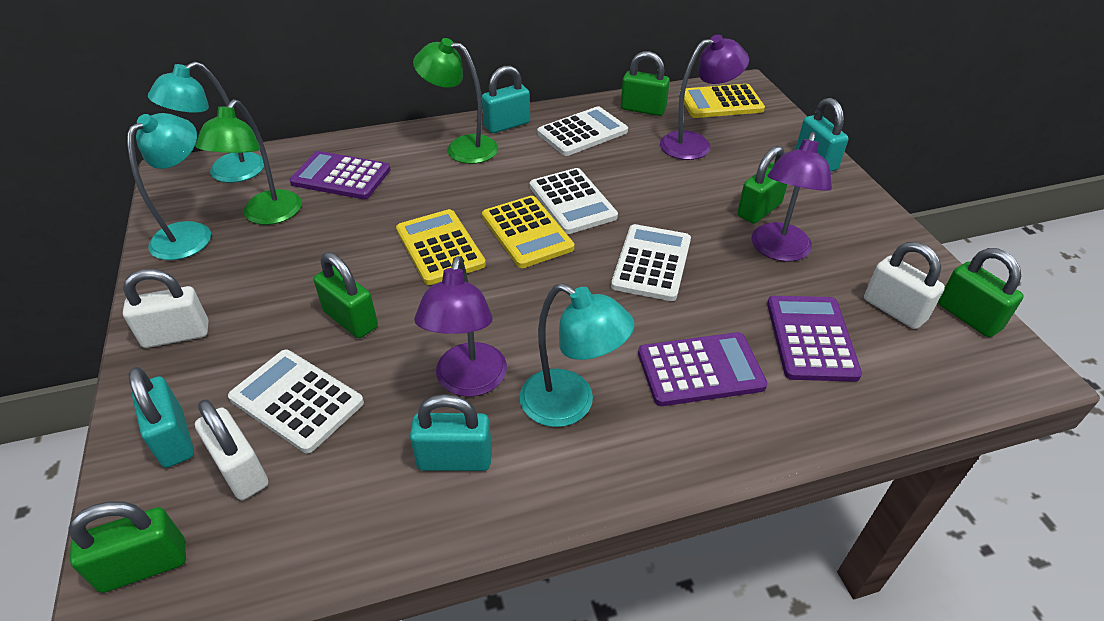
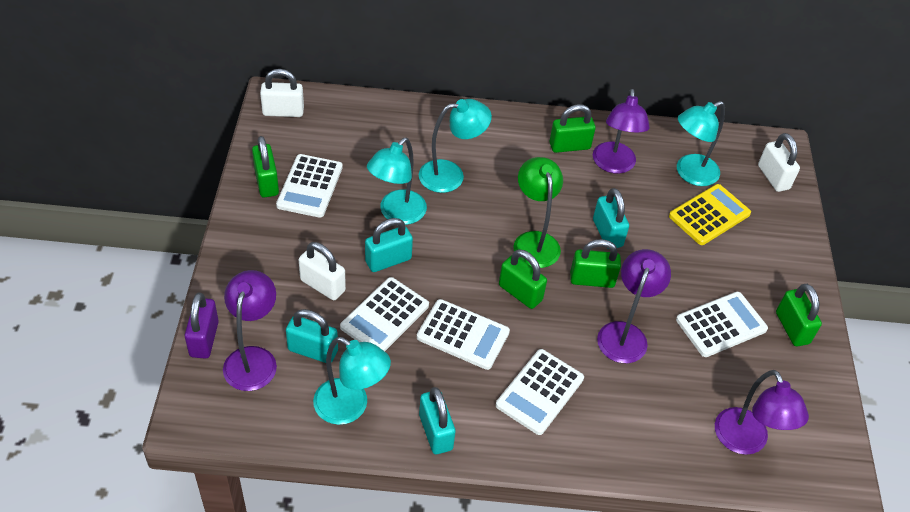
green lamp: 2 -> 1
purple calculator: 3 -> 0
purple lamp: 3 -> 4
purple padlock: 0 -> 1
turquoise lamp: 3 -> 4
white calculator: 4 -> 5
yellow calculator: 3 -> 1

